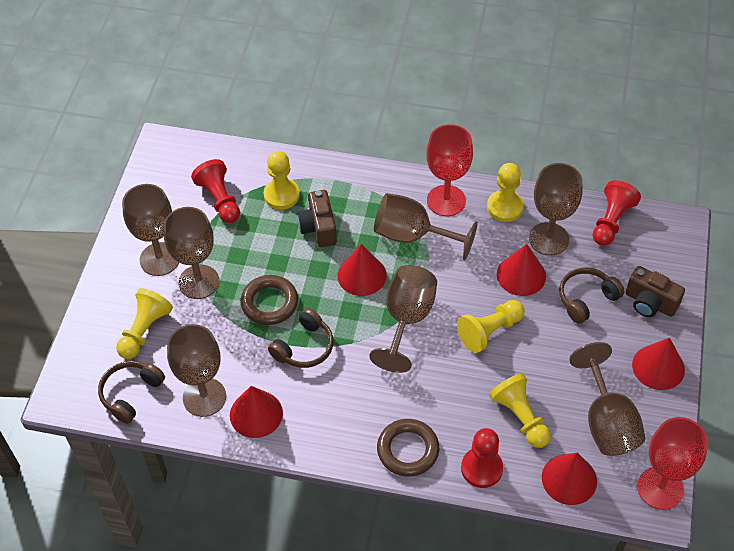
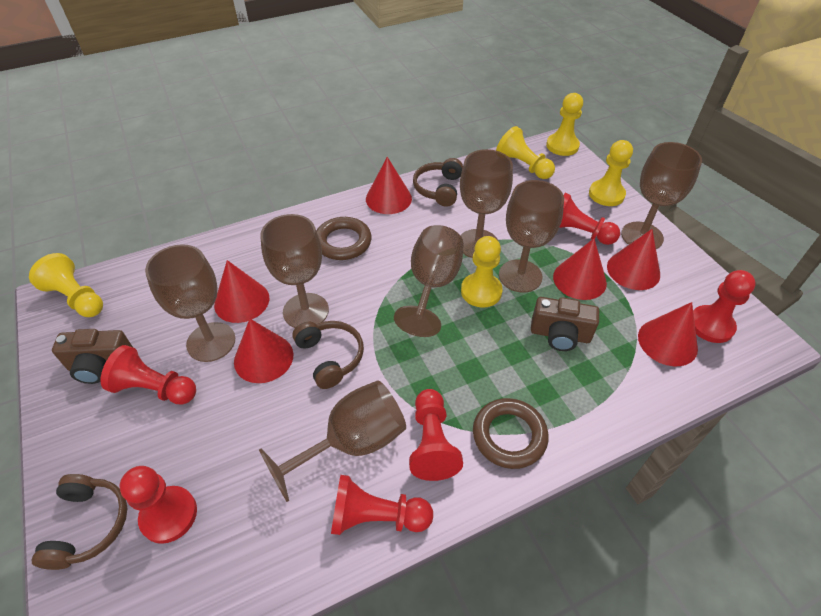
red cone: 5 -> 6
red goblet: 2 -> 0
red pawn: 3 -> 6

